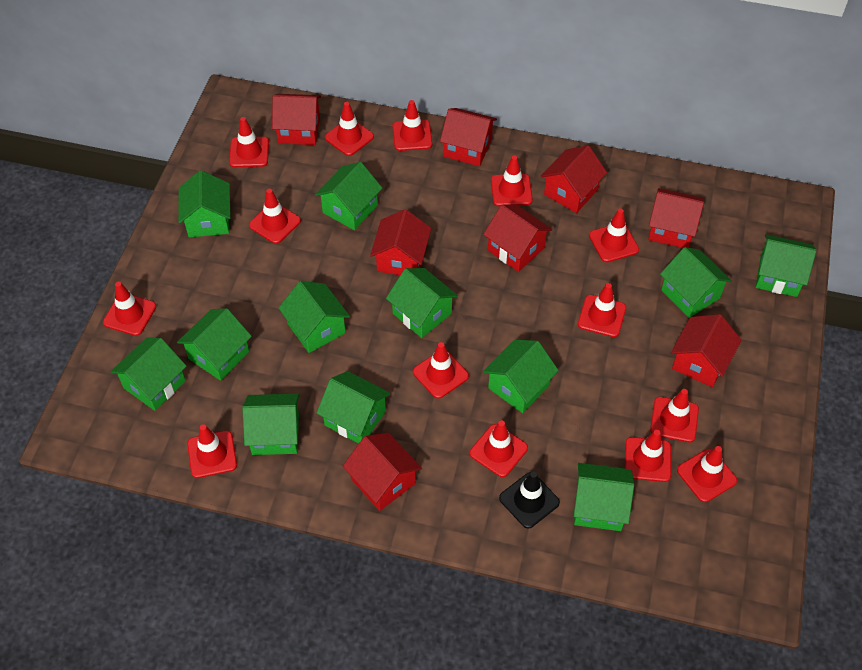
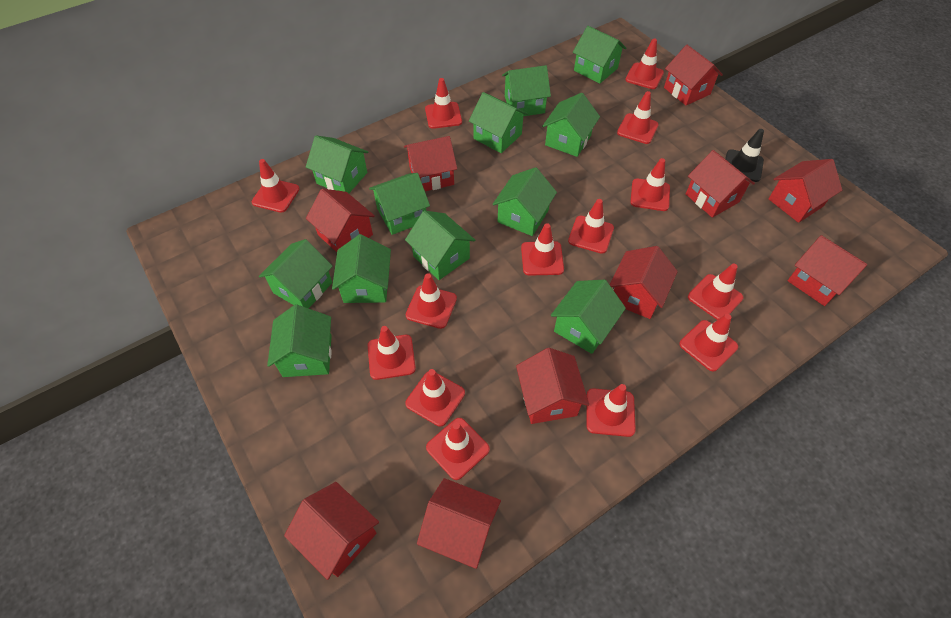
red house: 8 -> 10

